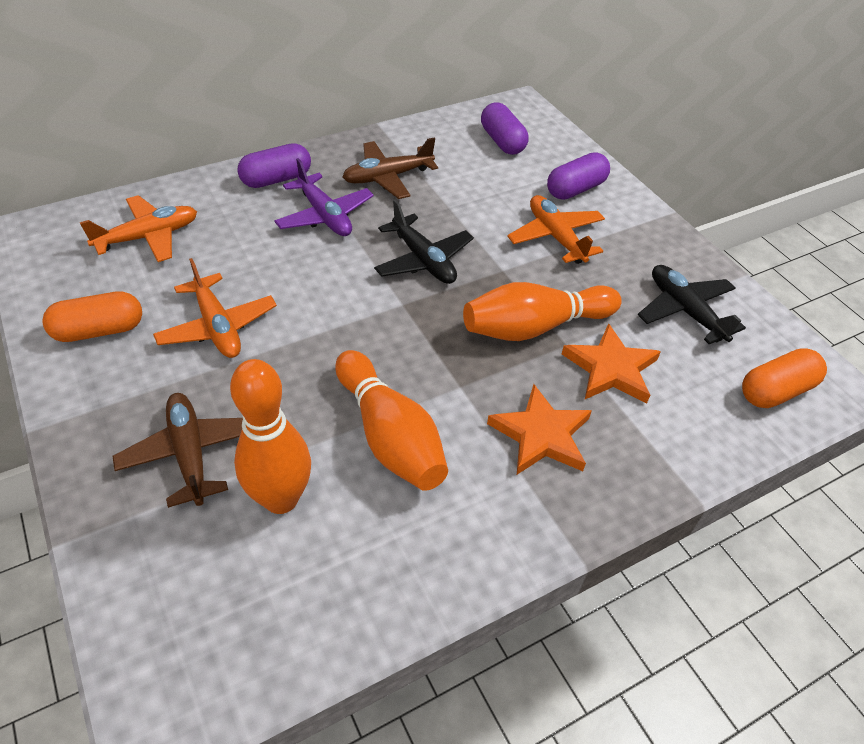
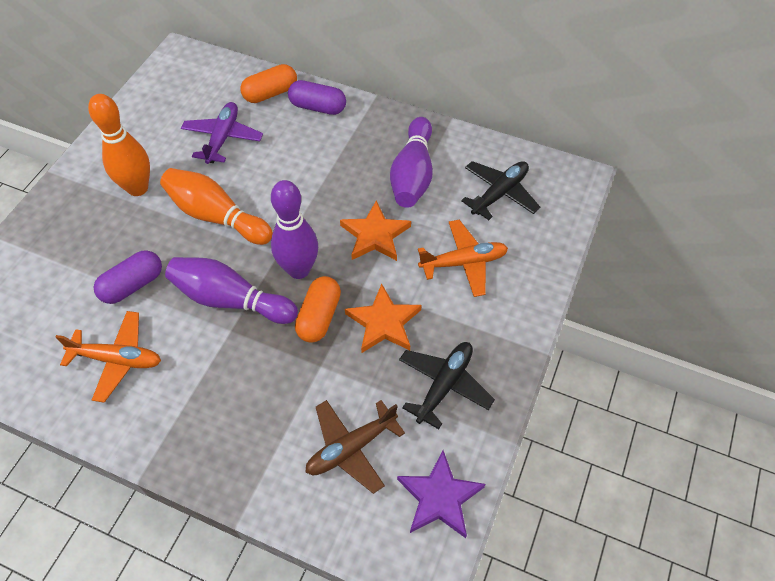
brown plane: 2 -> 1
orange bowling pin: 3 -> 2
orange plane: 3 -> 2
purple bowling pin: 0 -> 3
purple capsule: 3 -> 2
purple star: 0 -> 1

